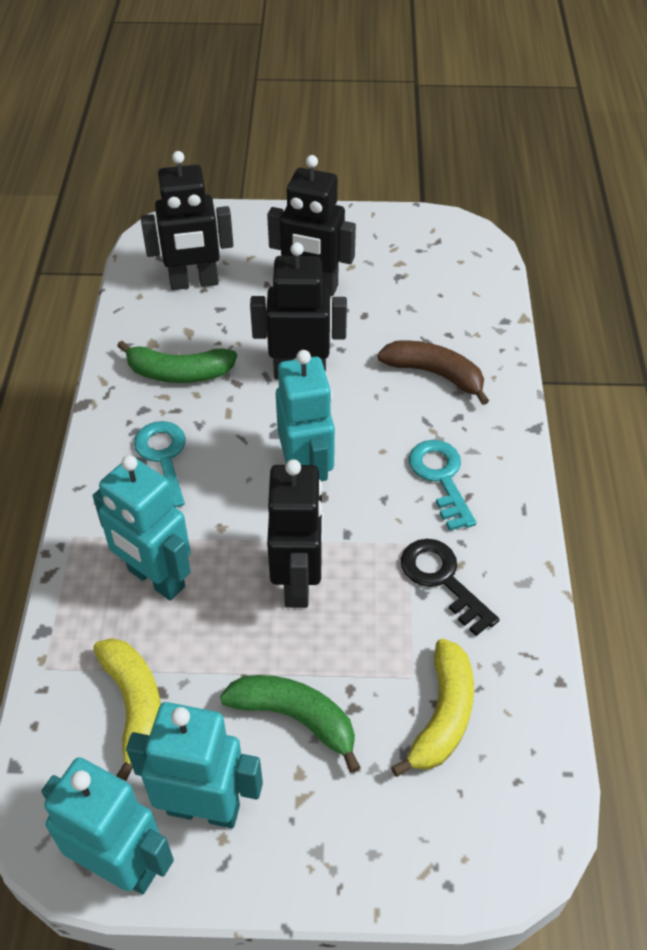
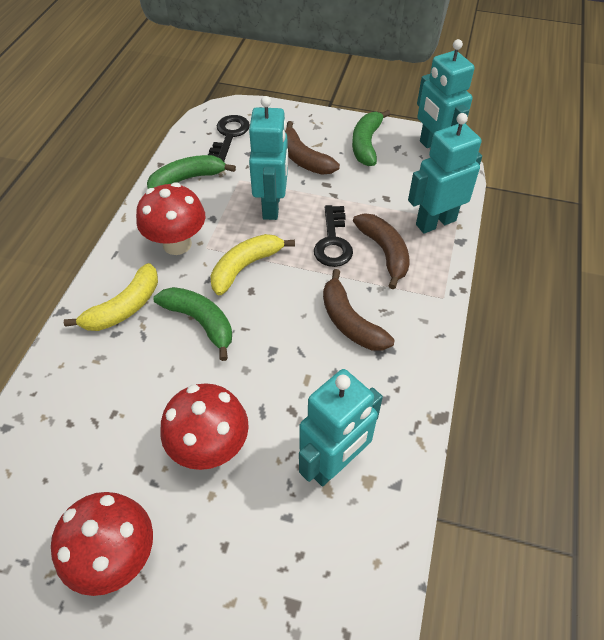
black key: 1 -> 2
black robot: 4 -> 0
brown banana: 1 -> 3
green banana: 2 -> 3
red mushroom: 0 -> 3
turquoise key: 2 -> 0

